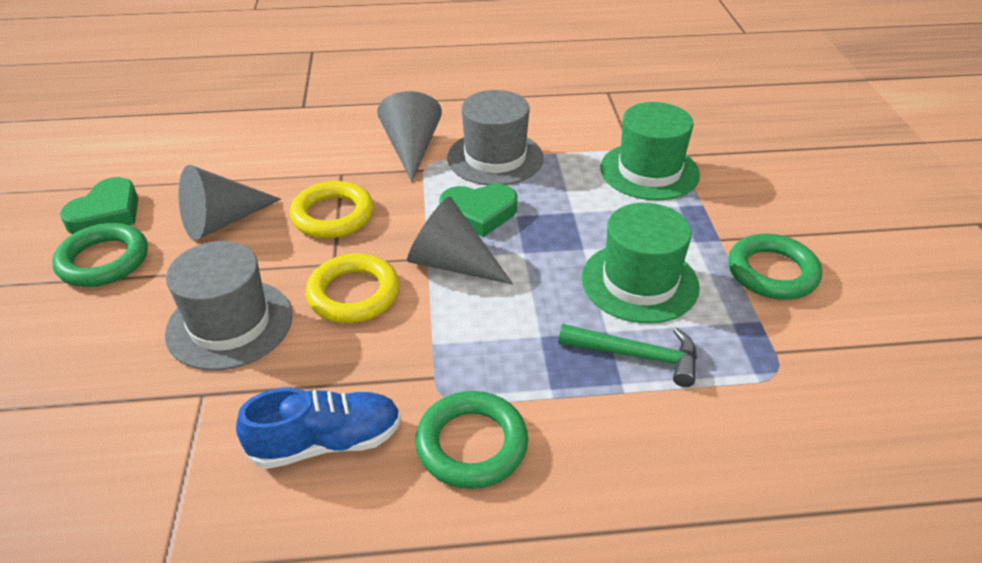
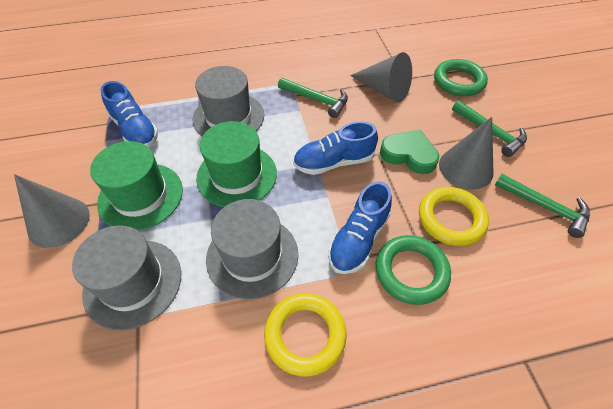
blue shoe: 1 -> 3
green hammer: 1 -> 3
green heart: 2 -> 1
green ring: 3 -> 2
grey hat: 2 -> 3

